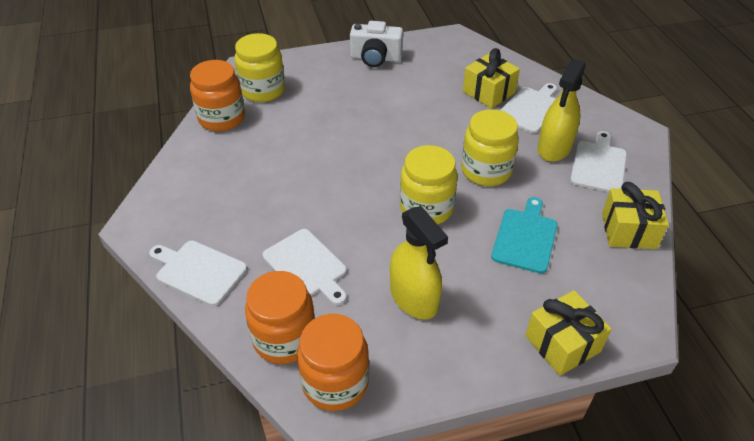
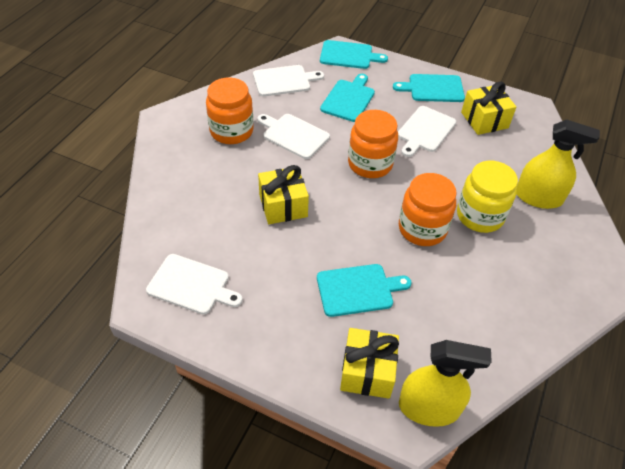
turquoise cutting board: 1 -> 4
white camera: 1 -> 0
yellow jar: 3 -> 1

